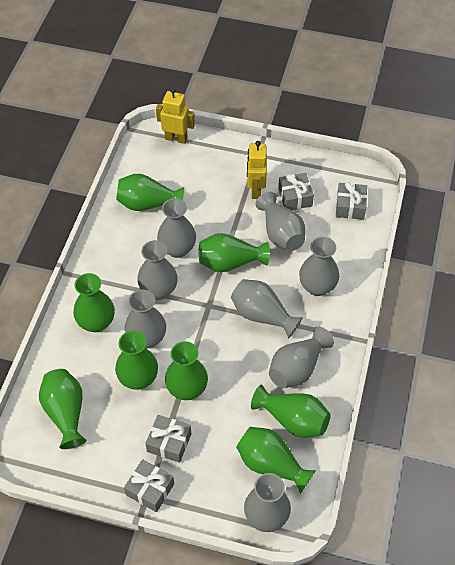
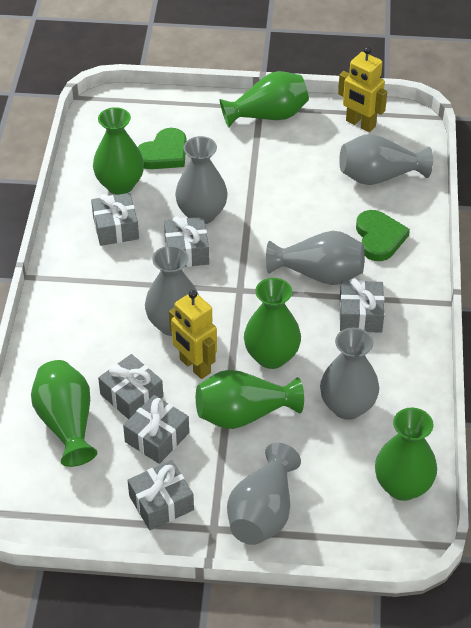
green heart: 0 -> 2
green vase: 8 -> 6
grey gift: 4 -> 6
grey vase: 8 -> 6

